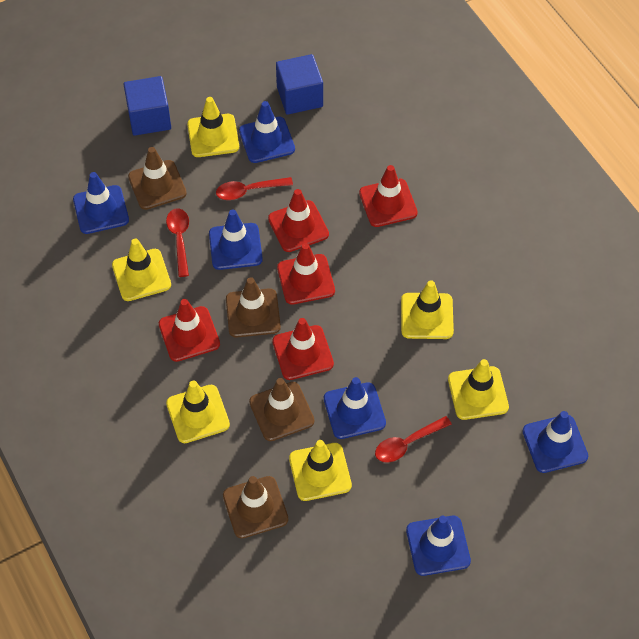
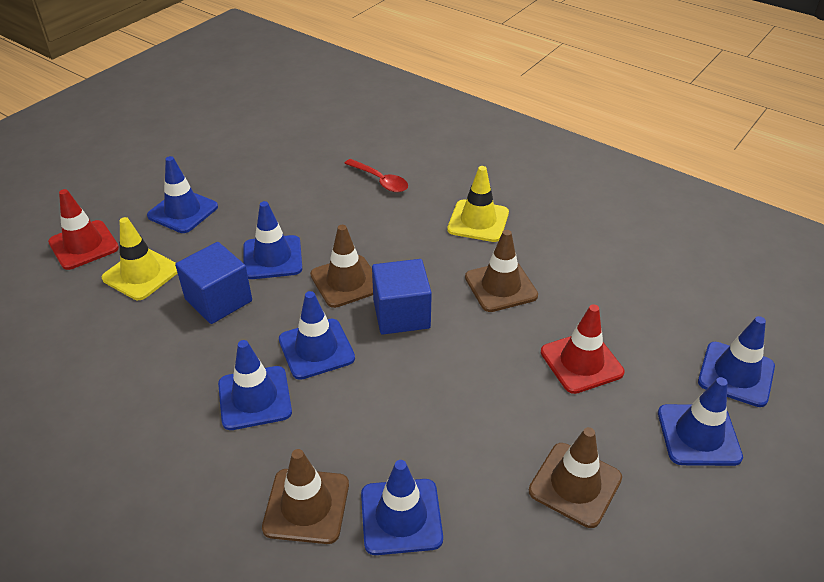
blue traffic cone: 6 -> 7
red spoon: 3 -> 1
red traffic cone: 5 -> 2
yellow traffic cone: 6 -> 2

